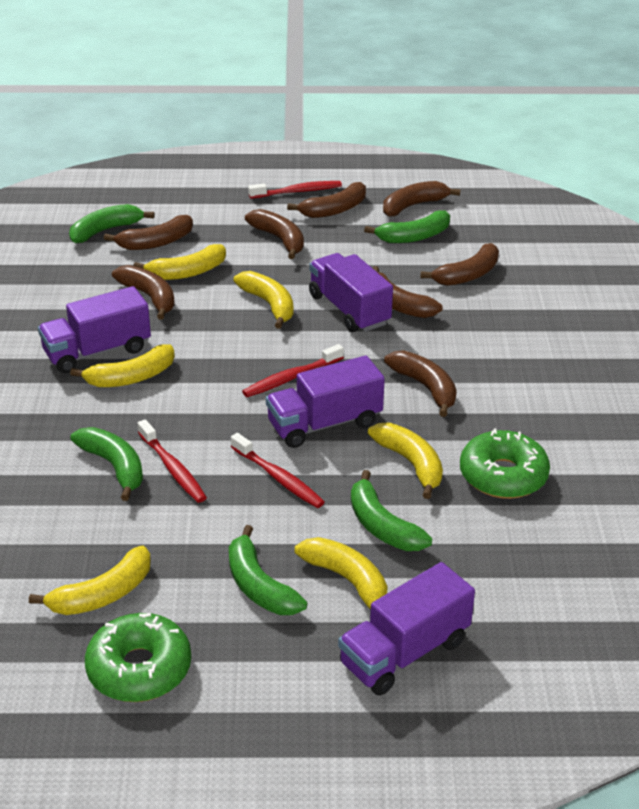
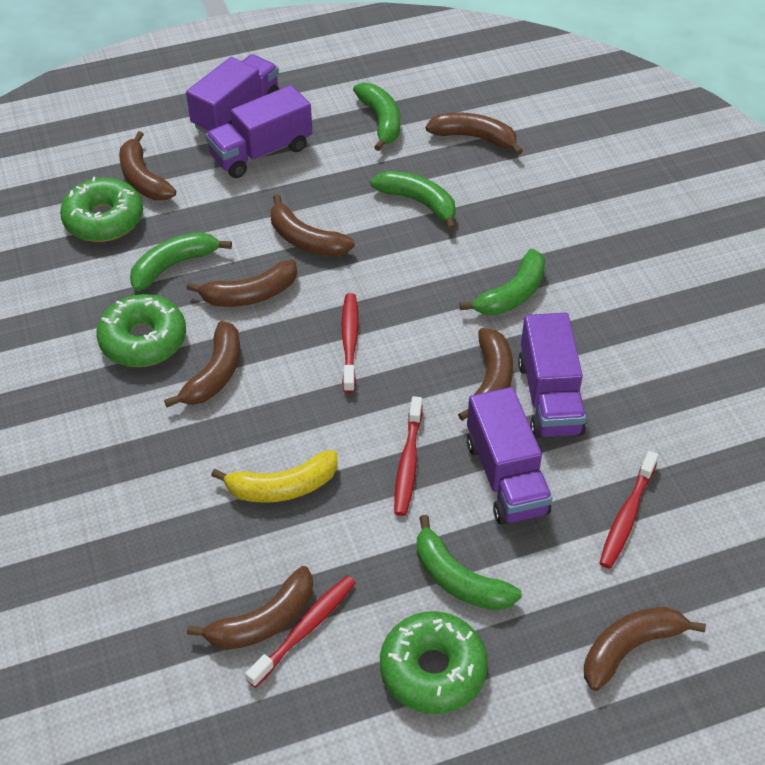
green donut: 2 -> 3
yellow banana: 6 -> 1

